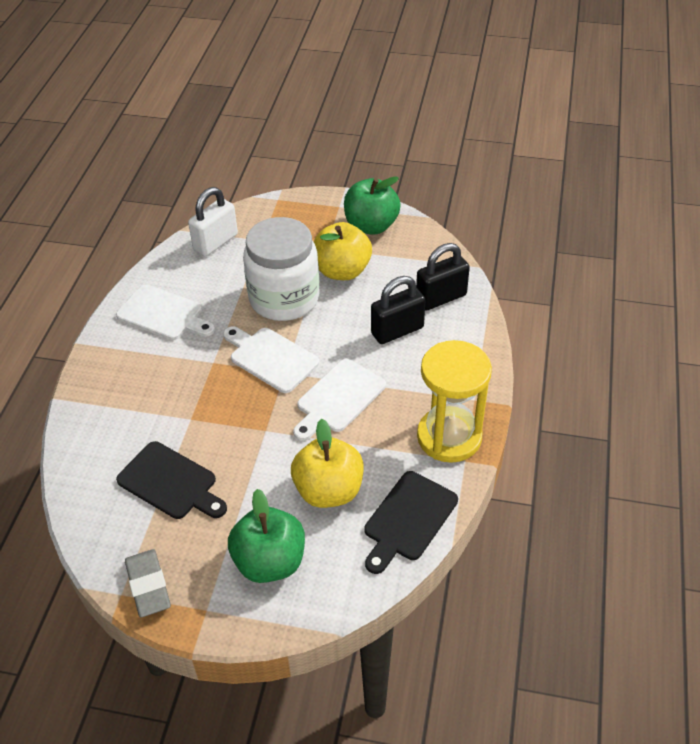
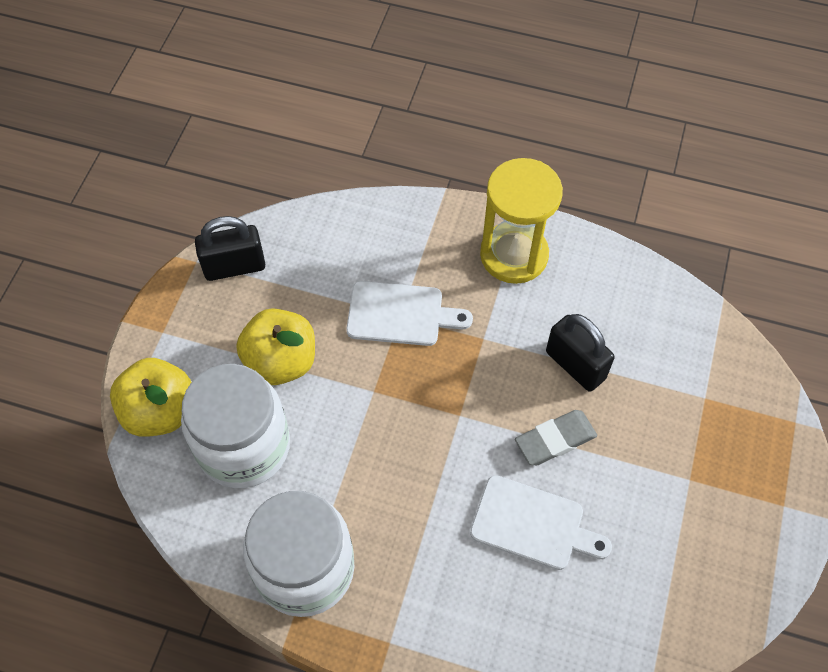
black cutting board: 2 -> 0
green apple: 2 -> 0
white cutting board: 3 -> 2
white jar: 1 -> 2
white padlock: 1 -> 0

